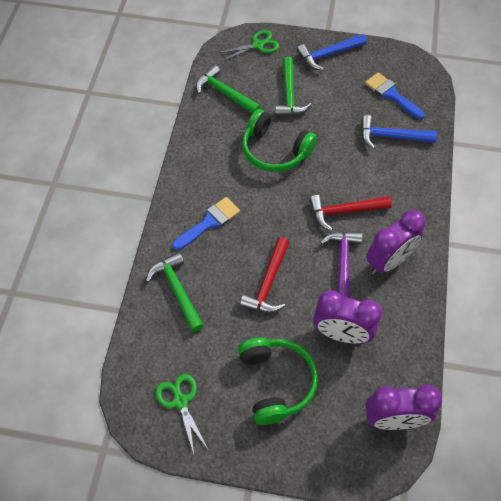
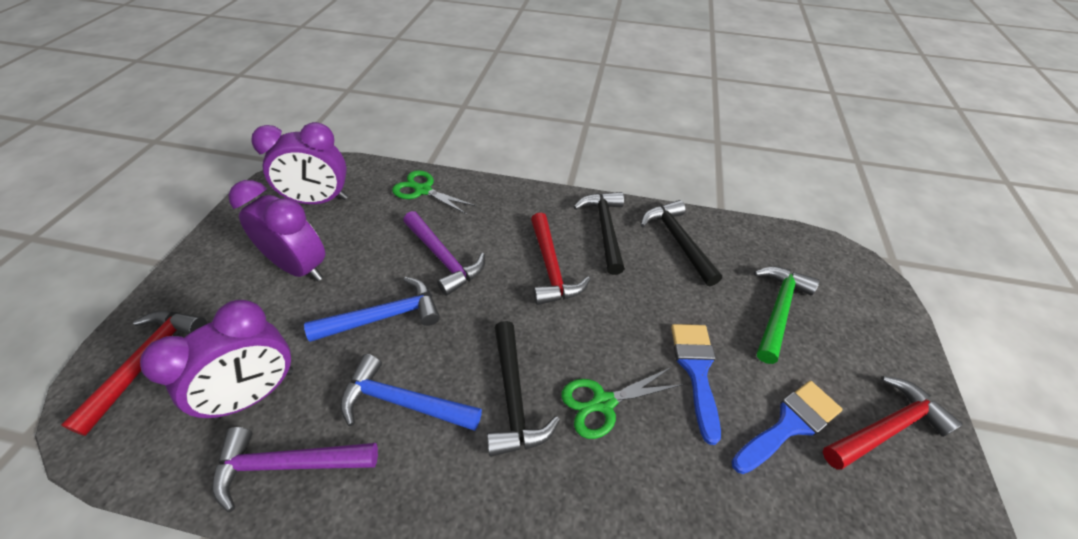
black hammer: 0 -> 3
green hammer: 3 -> 1
green headphones: 2 -> 0
purple hammer: 1 -> 2
red hammer: 2 -> 3

